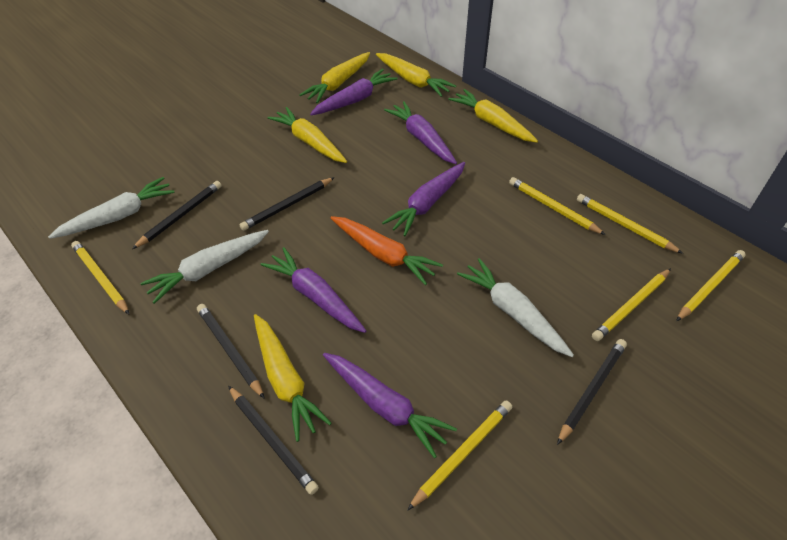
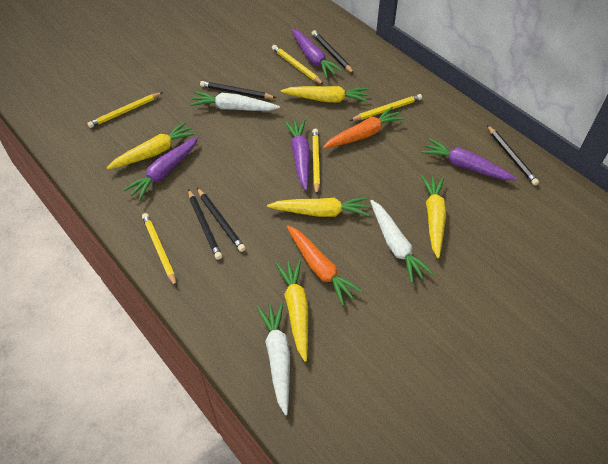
orange carrot: 1 -> 2
purple carrot: 5 -> 4
yellow pencil: 6 -> 5

